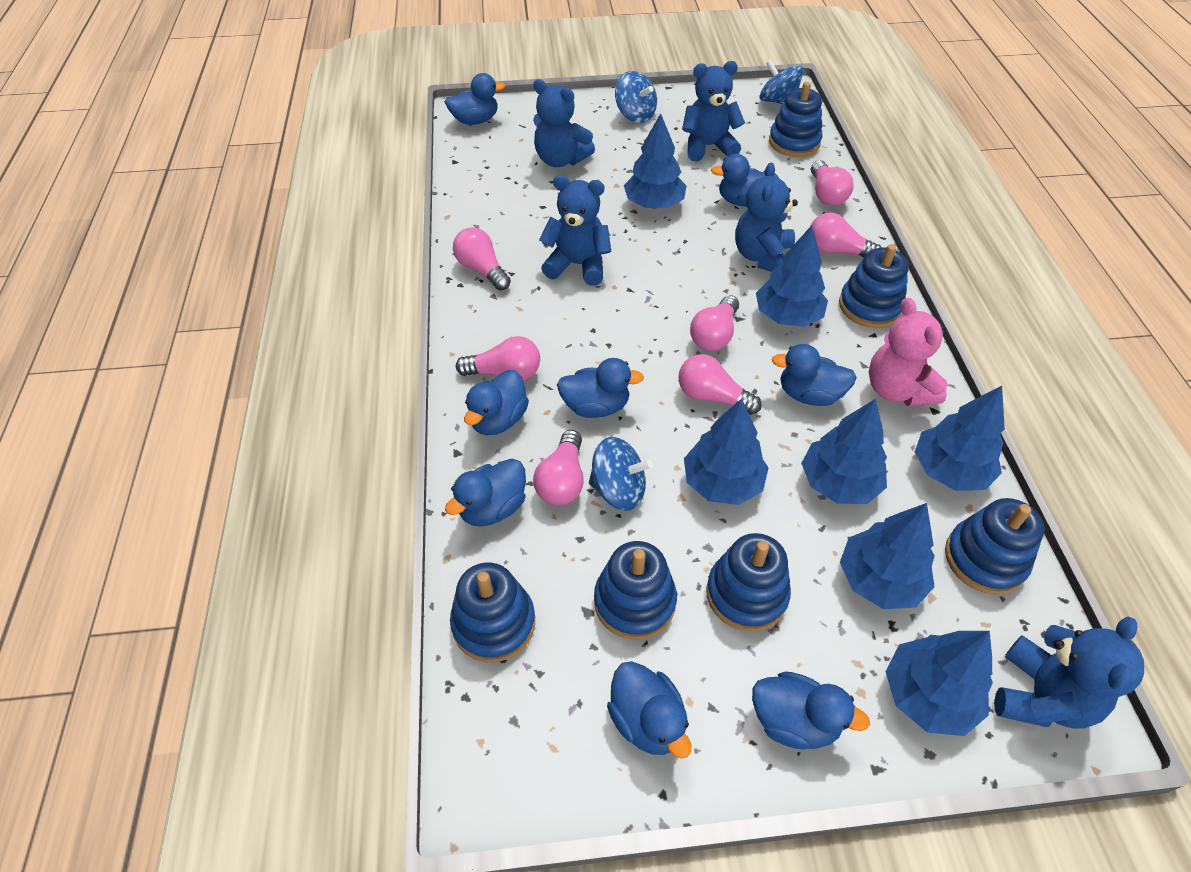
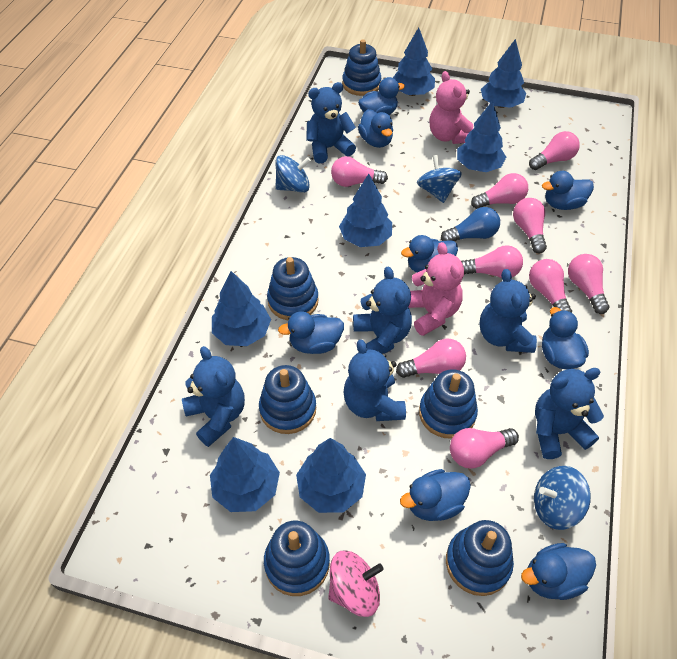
blue light bulb: 0 -> 1
blue teddy bear: 5 -> 6
pink light bulb: 7 -> 9
pink spinning top: 0 -> 1
pink teddy bear: 1 -> 2

